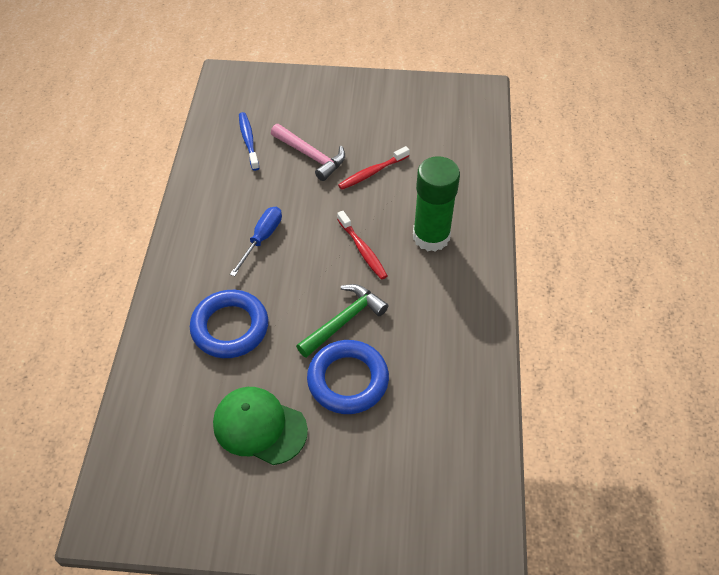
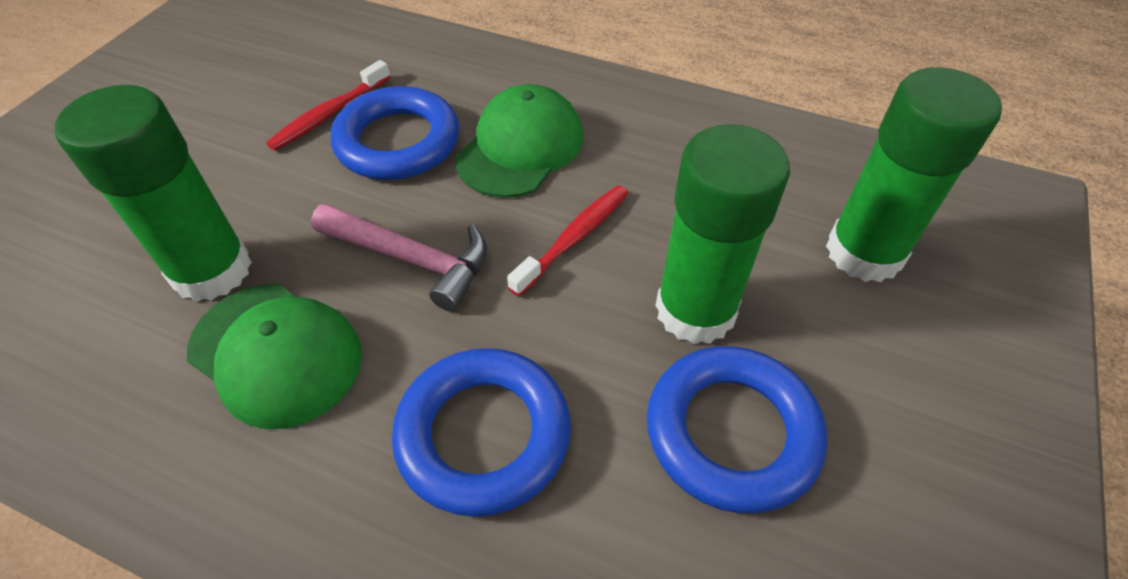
blue ring: 2 -> 3
blue screwdriver: 1 -> 0
blue toothbrush: 1 -> 0
green cap: 1 -> 2
green glue stick: 1 -> 3
green hammer: 1 -> 0

